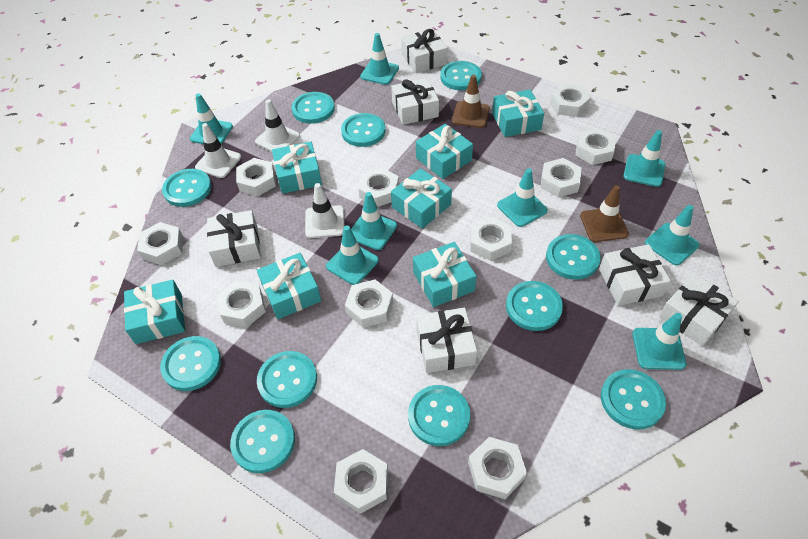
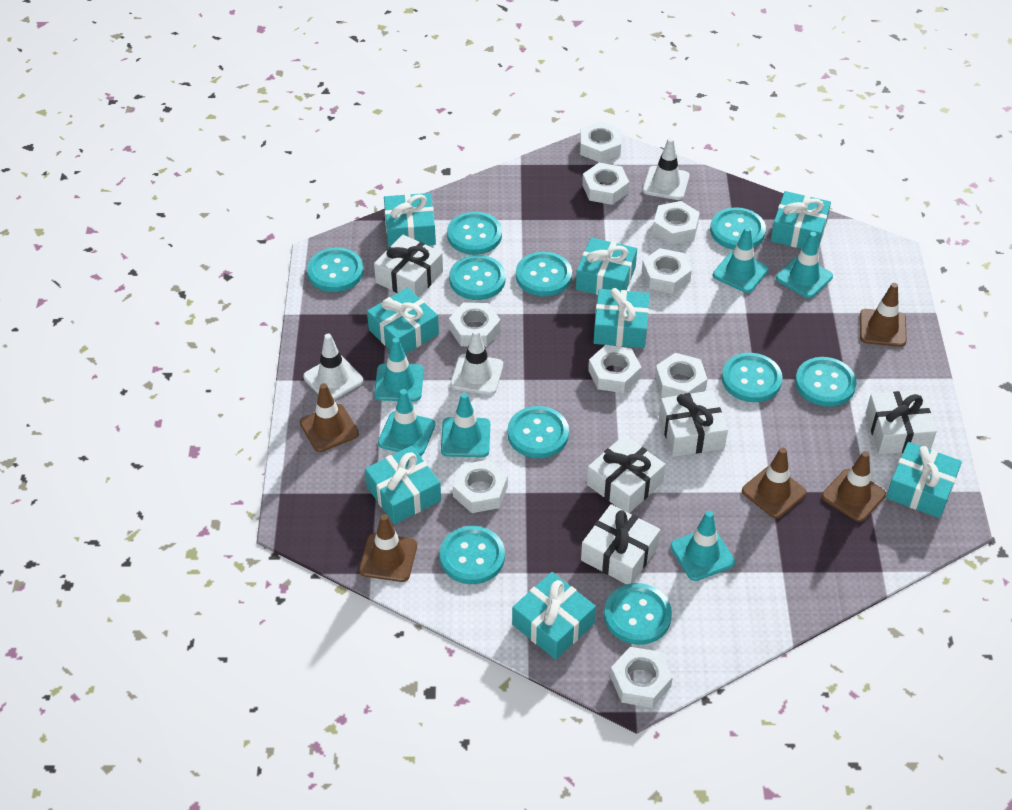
brown traffic cone: 2 -> 5
turquoise button: 11 -> 10
turquoise gift: 7 -> 8
turquoise traffic cone: 8 -> 6
white gift: 6 -> 5
white nut: 11 -> 9

